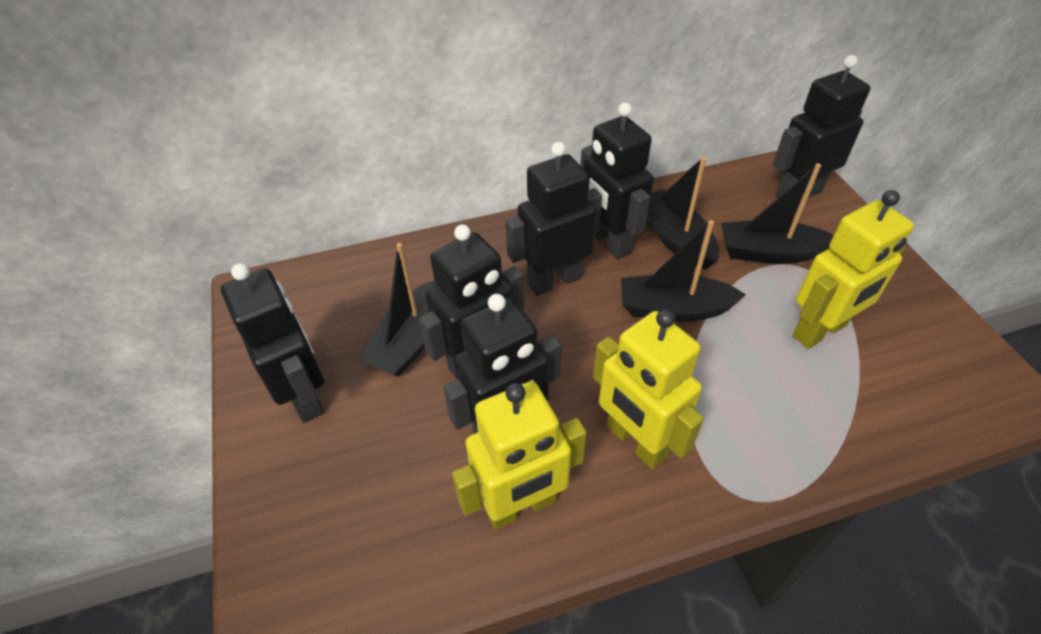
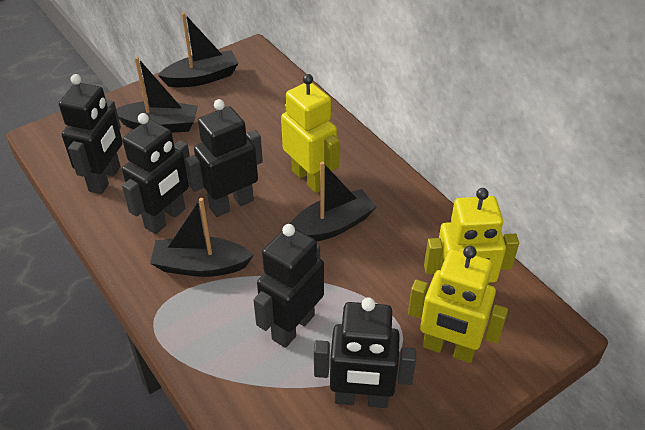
black robot: 6 -> 5

